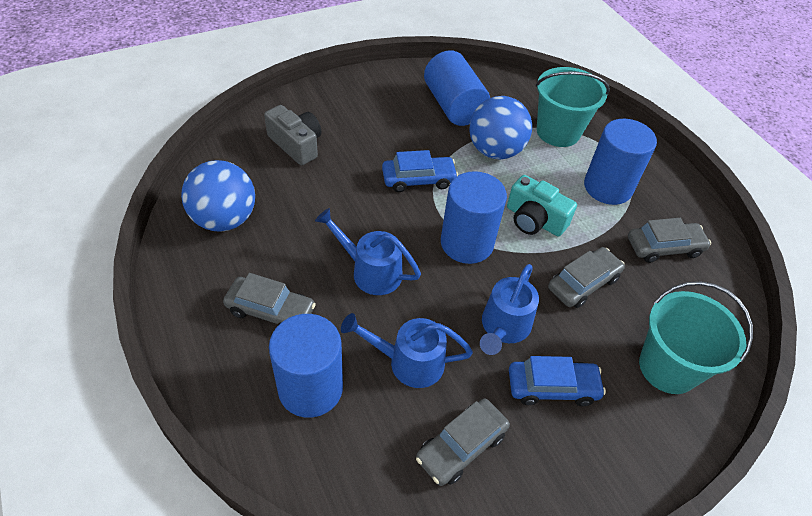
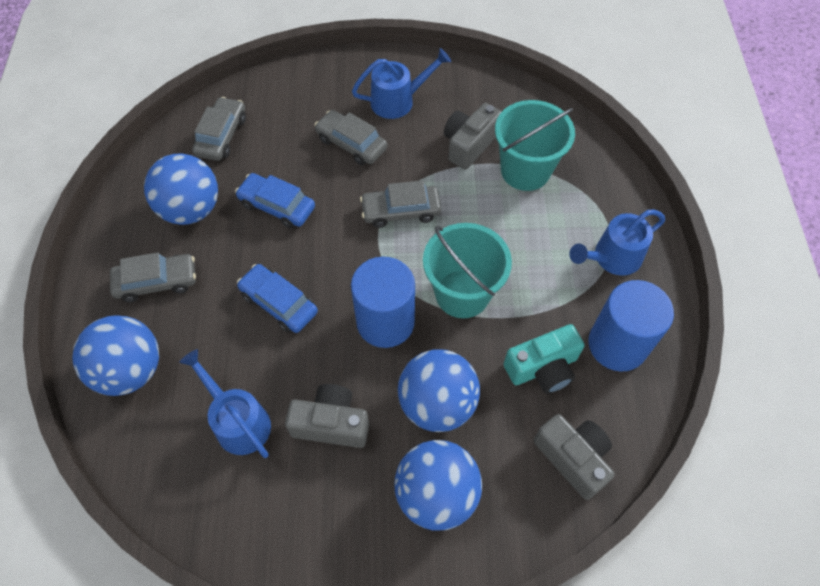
blue ball: 2 -> 4
blue cylinder: 4 -> 2
grey camera: 1 -> 3

